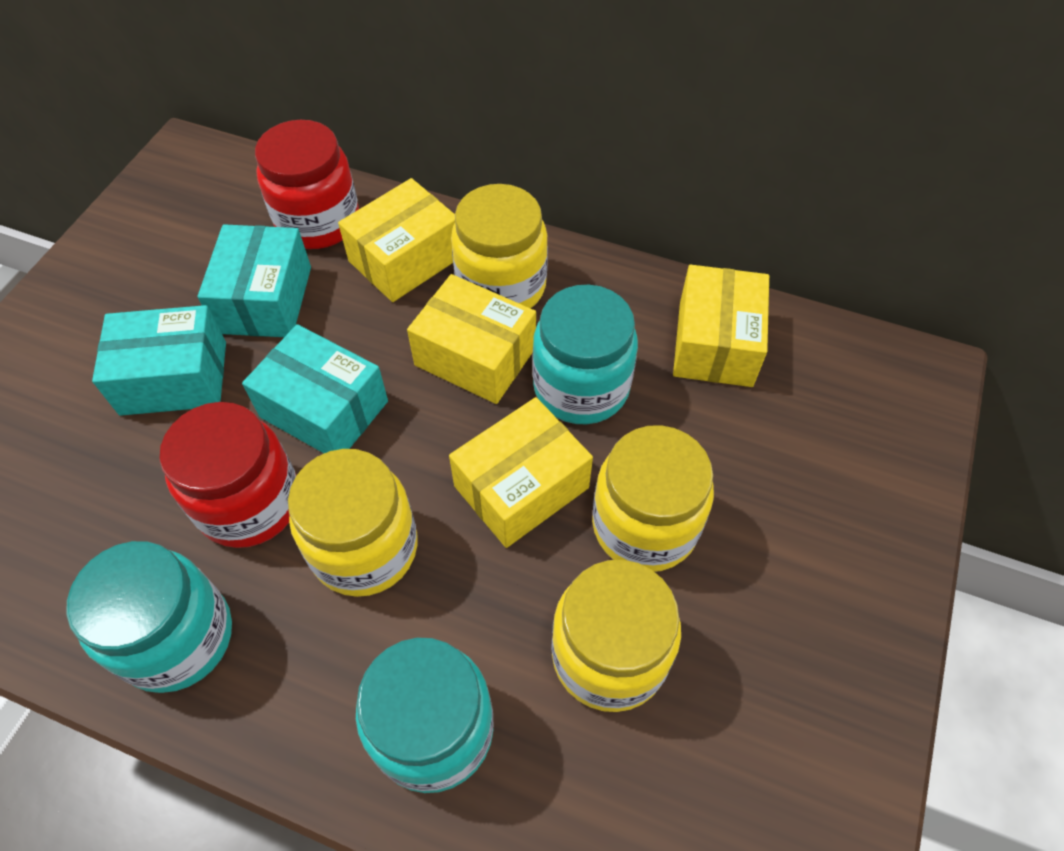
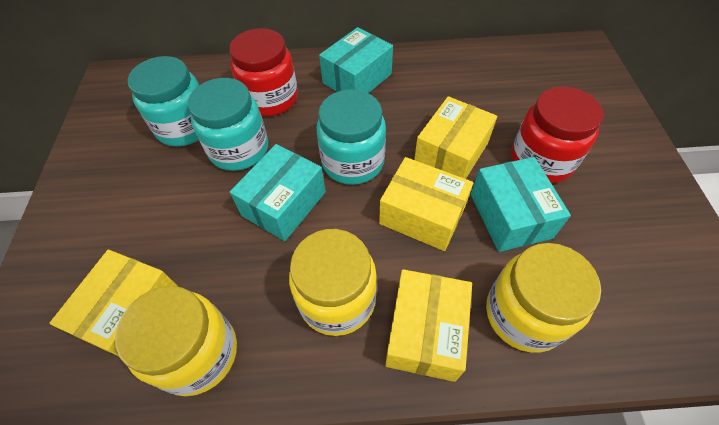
yellow jar: 4 -> 3

